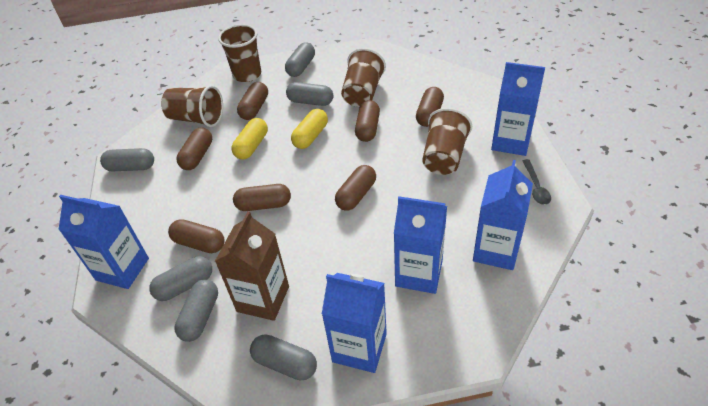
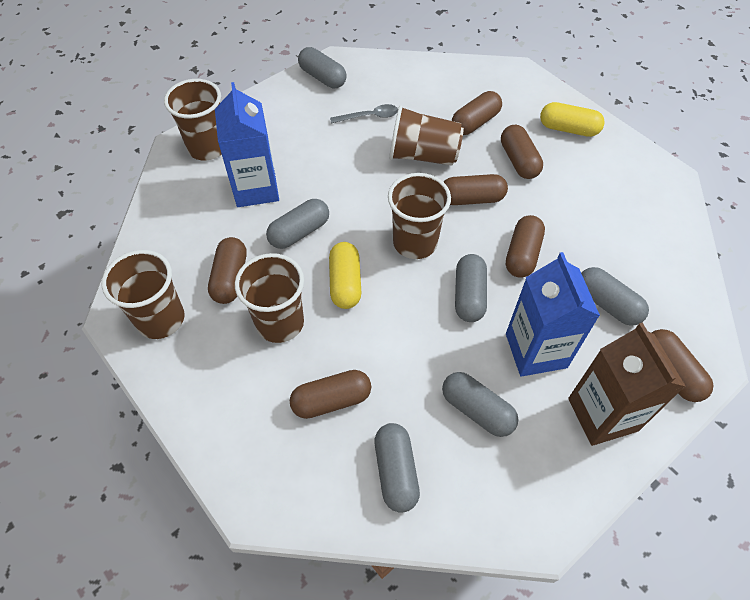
blue carton: 5 -> 2
brown cup: 4 -> 5

